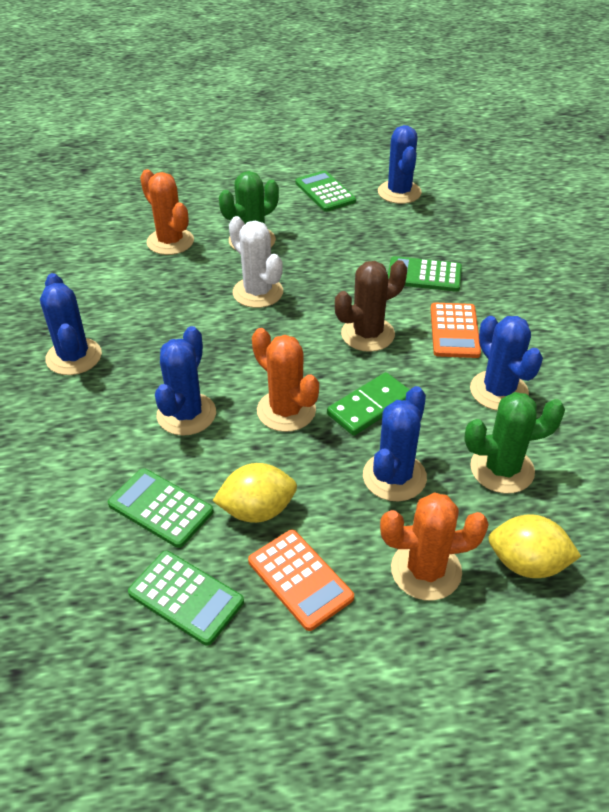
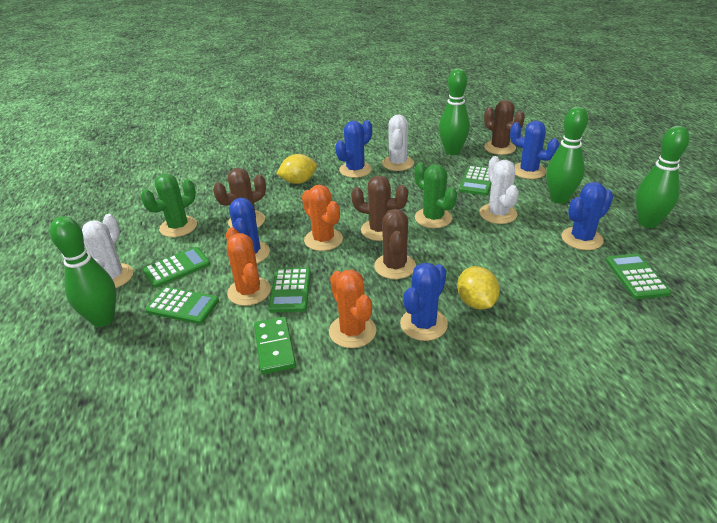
brown cactus: 1 -> 4
green bowling pin: 0 -> 4
green calculator: 4 -> 5
orange calculator: 2 -> 0
white cactus: 1 -> 3

